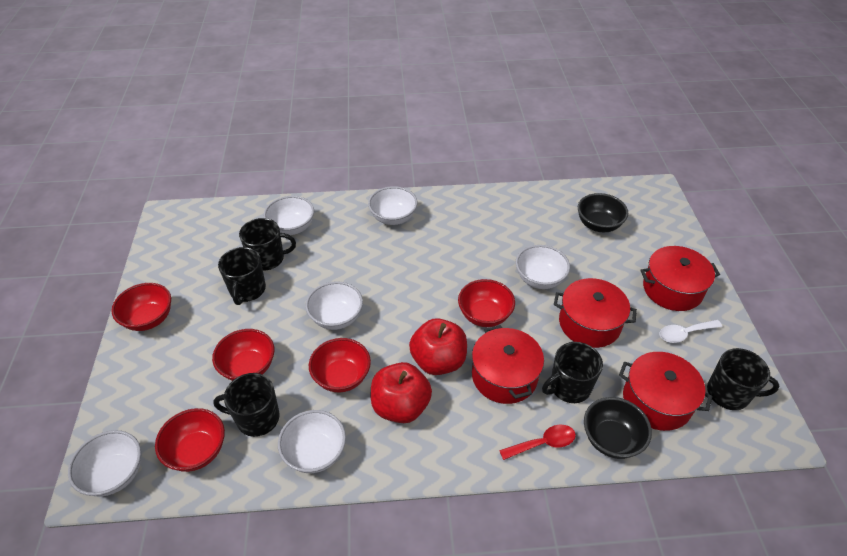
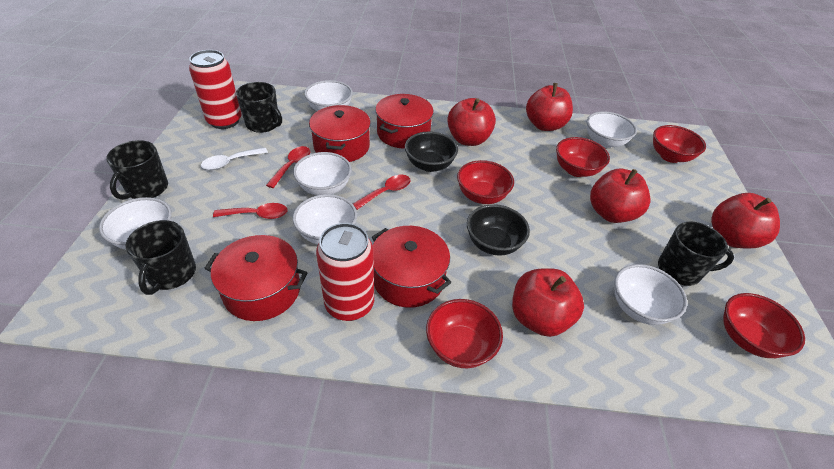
black mug: 5 -> 4
red apple: 2 -> 5
red can: 0 -> 2
red spoon: 1 -> 3

